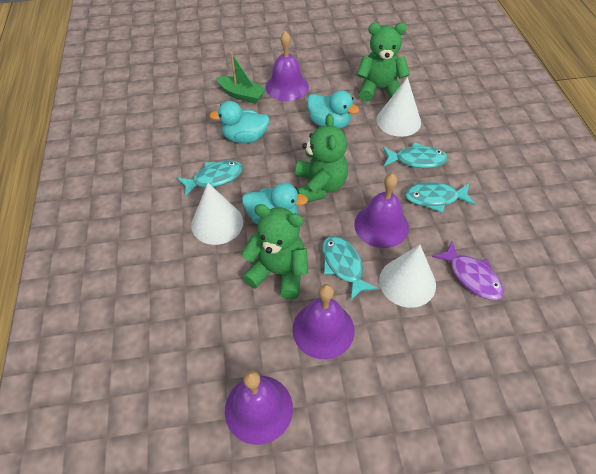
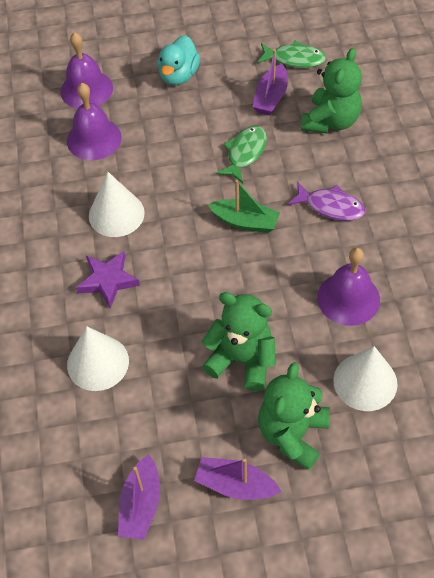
green fish: 0 -> 2
purple bell: 4 -> 3
purple boat: 0 -> 3
purple star: 0 -> 1
turquoise duck: 3 -> 1
turquoise fish: 4 -> 0

